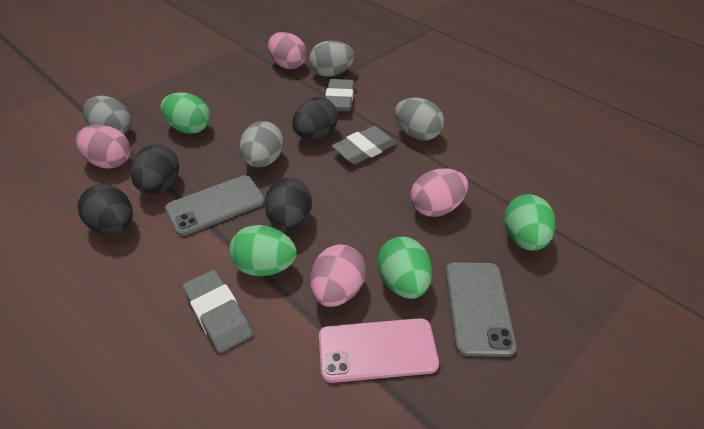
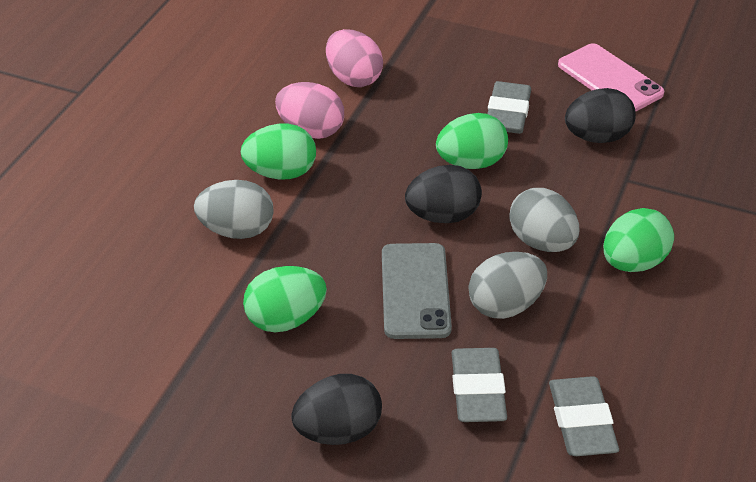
black egg: 4 -> 3
grey egg: 4 -> 3
grey phone: 2 -> 1
pink egg: 4 -> 2

